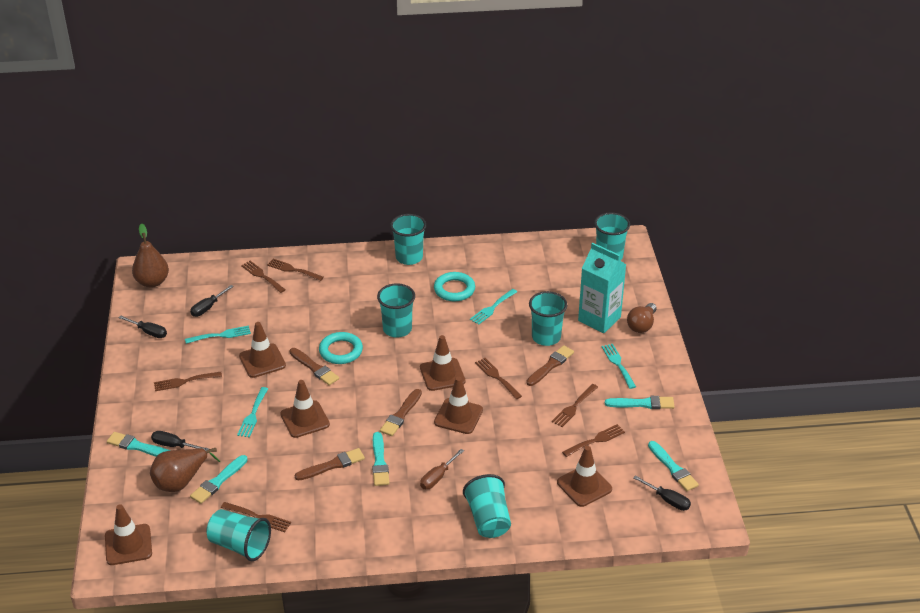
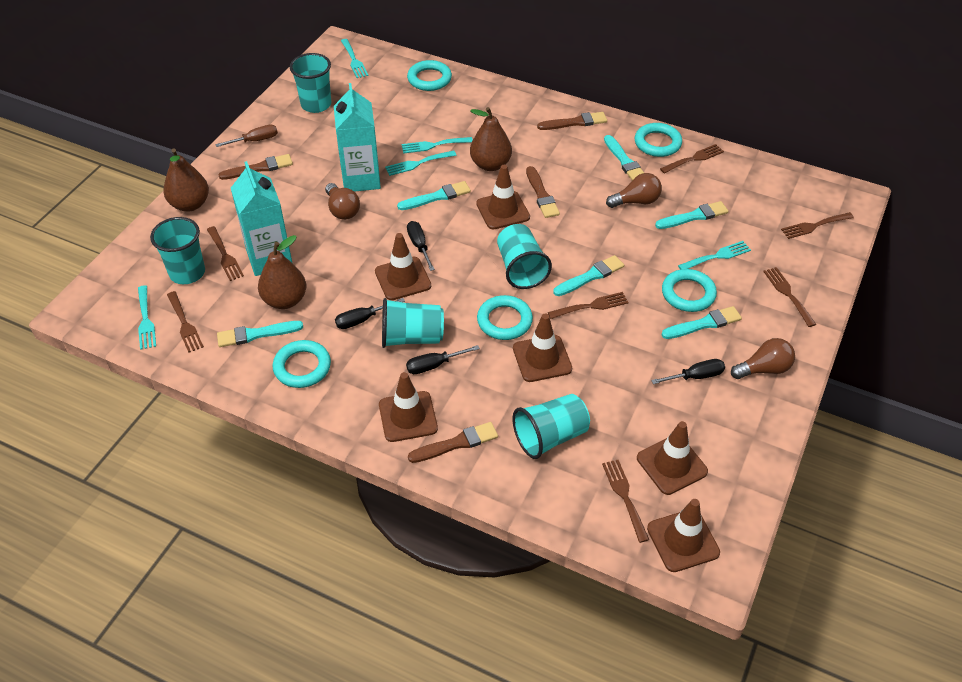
brown light bulb: 1 -> 3
brown pear: 2 -> 3
turquoise brush: 5 -> 6
turquoise carton: 1 -> 2
turquoise cup: 6 -> 5
turquoise fork: 4 -> 5
turquoise ring: 2 -> 5

